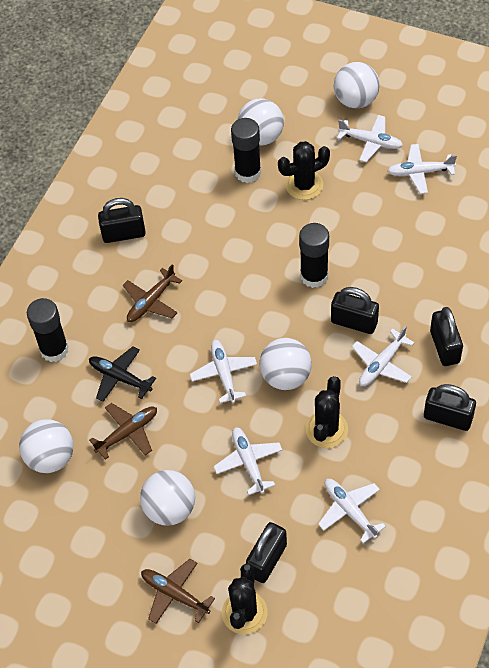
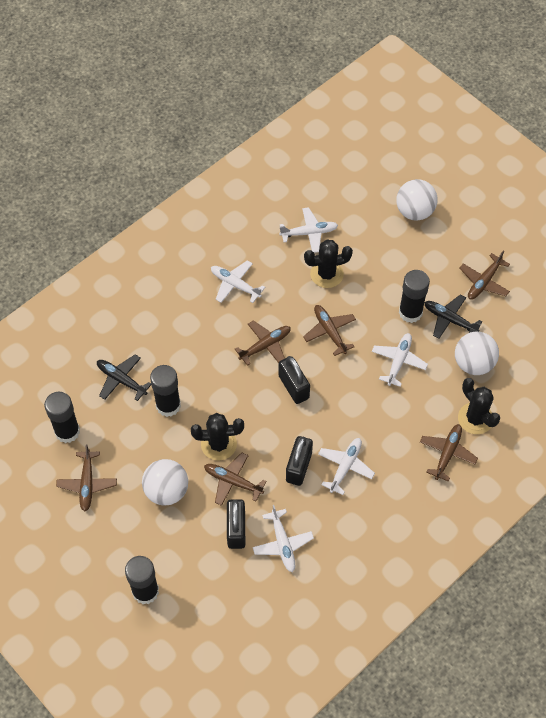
black glue stick: 3 -> 4
black padlock: 5 -> 3
black plane: 1 -> 2
brown plane: 3 -> 6
white ball: 5 -> 3
white plane: 6 -> 5

